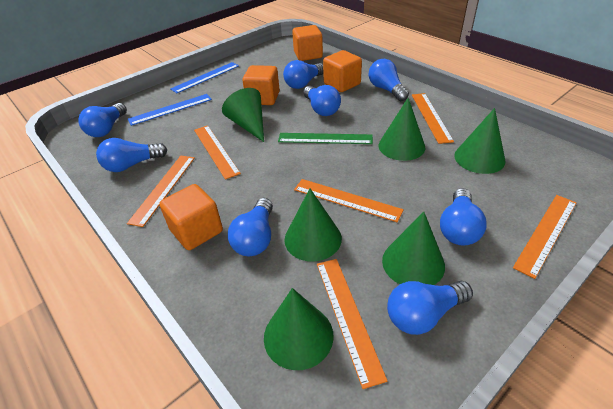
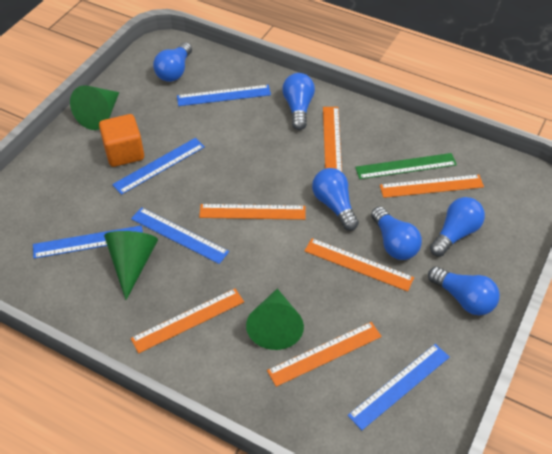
blue light bulb: 8 -> 6
blue ruler: 2 -> 5
green cone: 6 -> 3
orange cube: 4 -> 1

